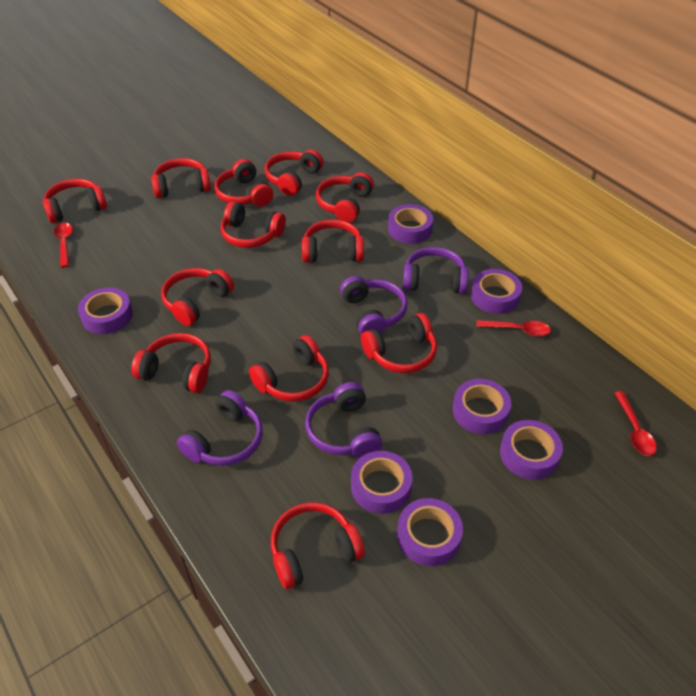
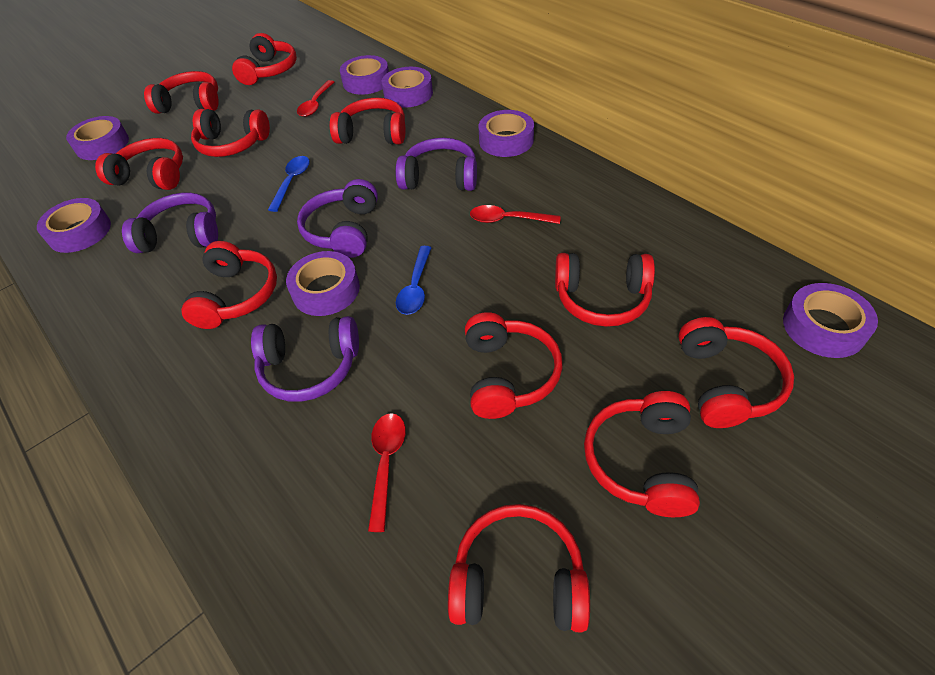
blue spoon: 0 -> 2
red headphones: 12 -> 11

